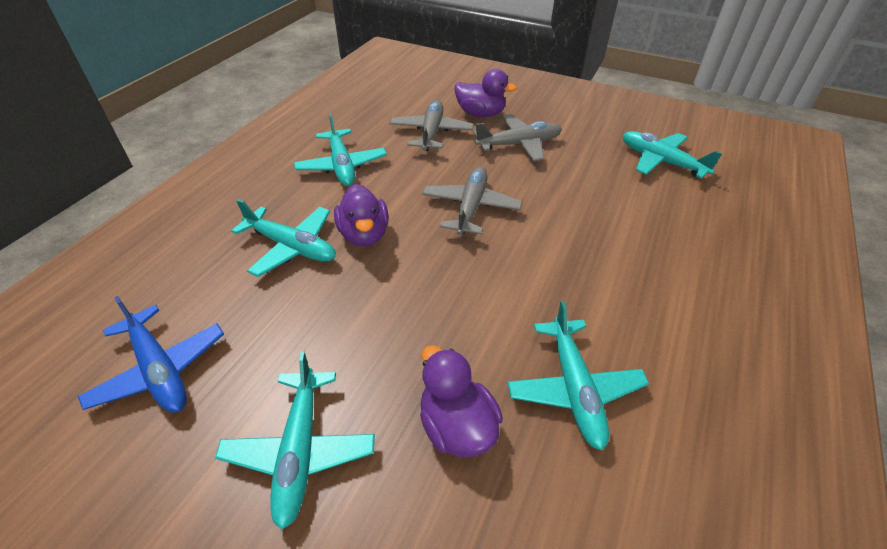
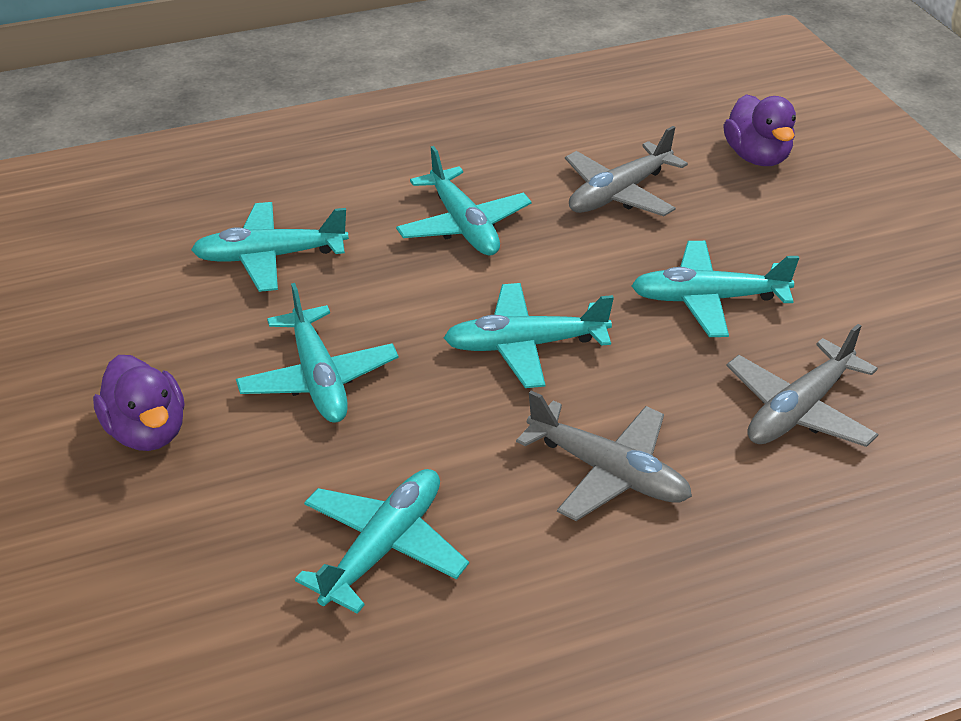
blue plane: 1 -> 0
purple duck: 3 -> 2
turquoise plane: 5 -> 6

